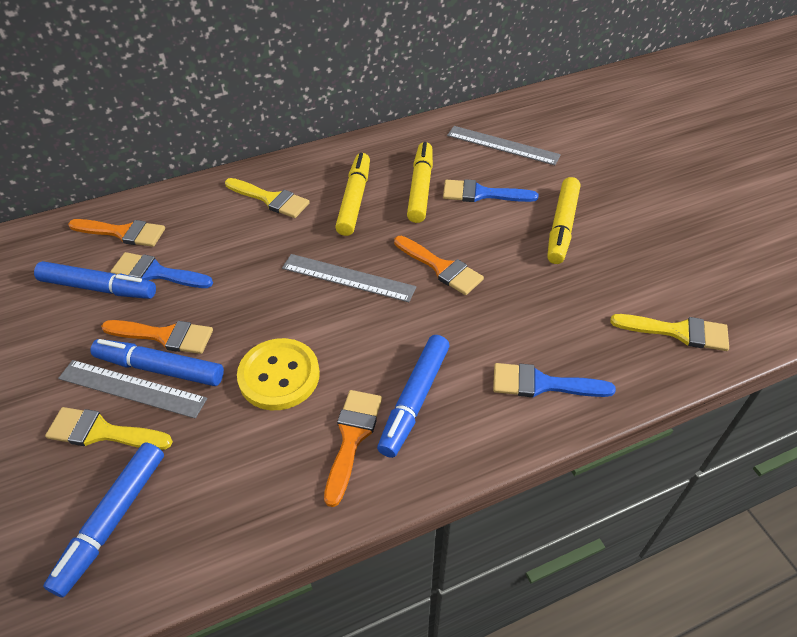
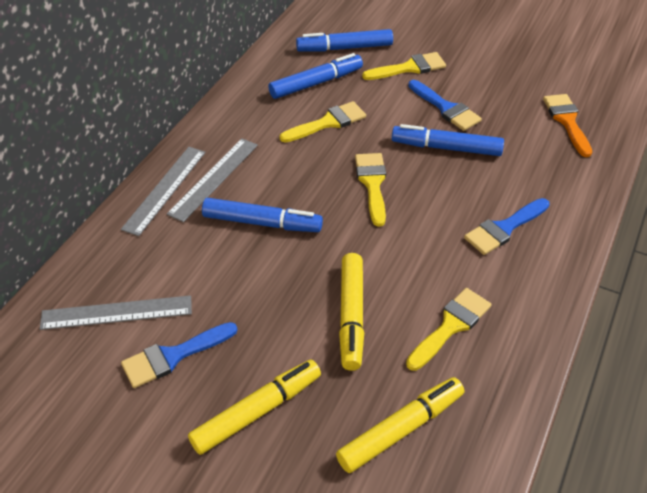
orange brush: 4 -> 1
yellow brush: 3 -> 4
yellow button: 1 -> 0

